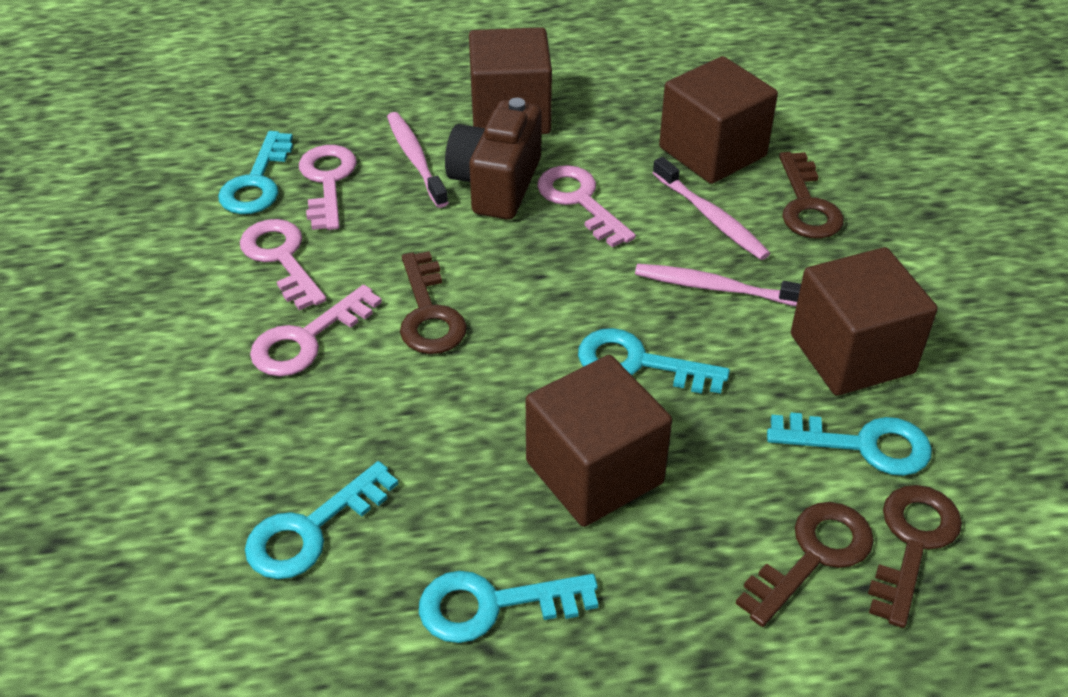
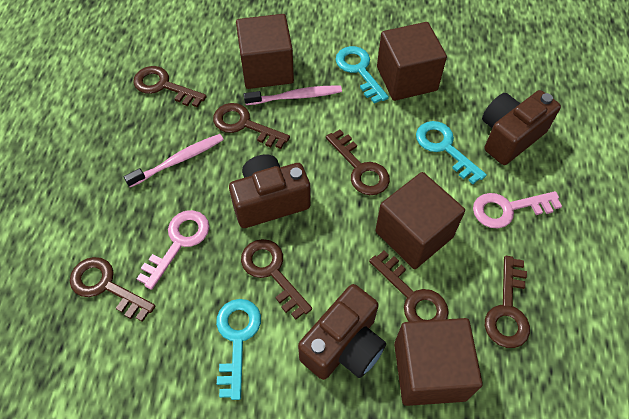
brown camera: 1 -> 3
brown key: 4 -> 7
pink key: 4 -> 2
pink toothbrush: 3 -> 2
turquoise key: 5 -> 3

